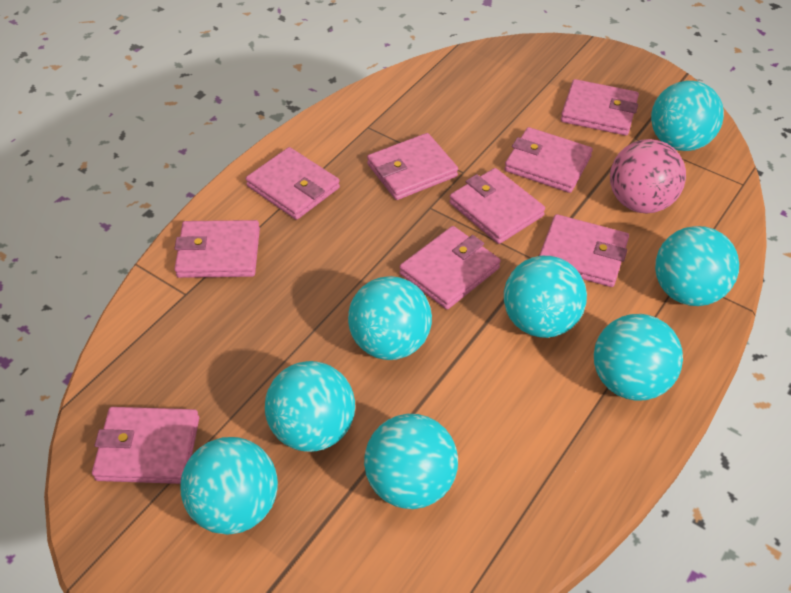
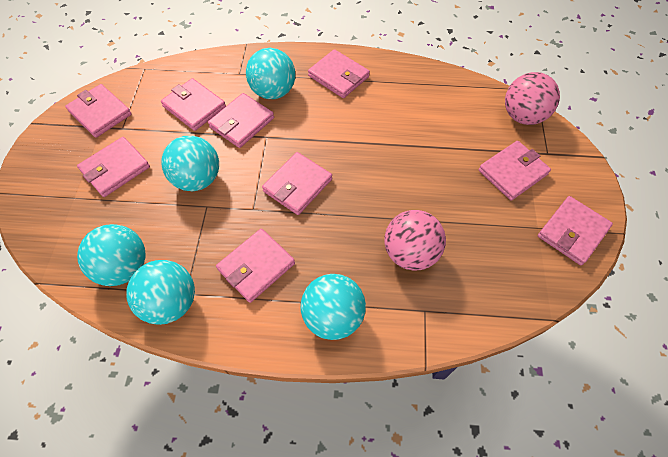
pink ball: 1 -> 2
turquoise ball: 8 -> 5

